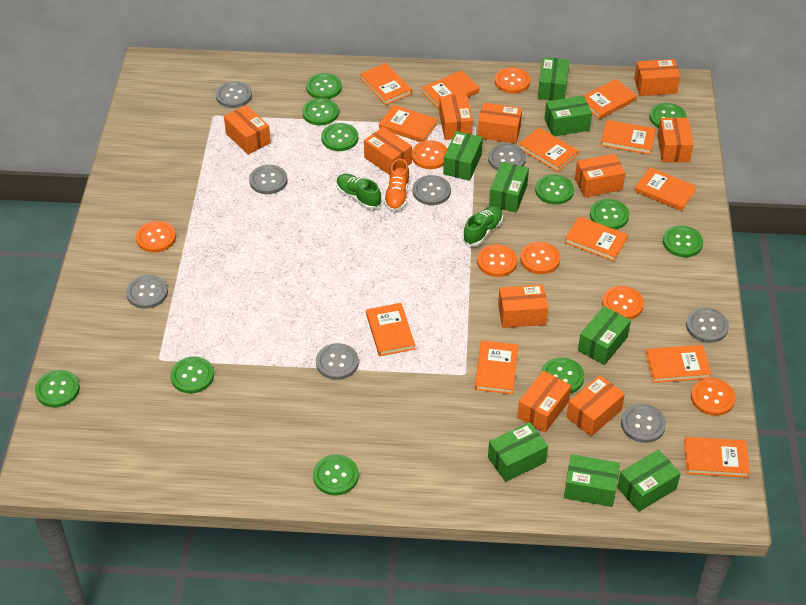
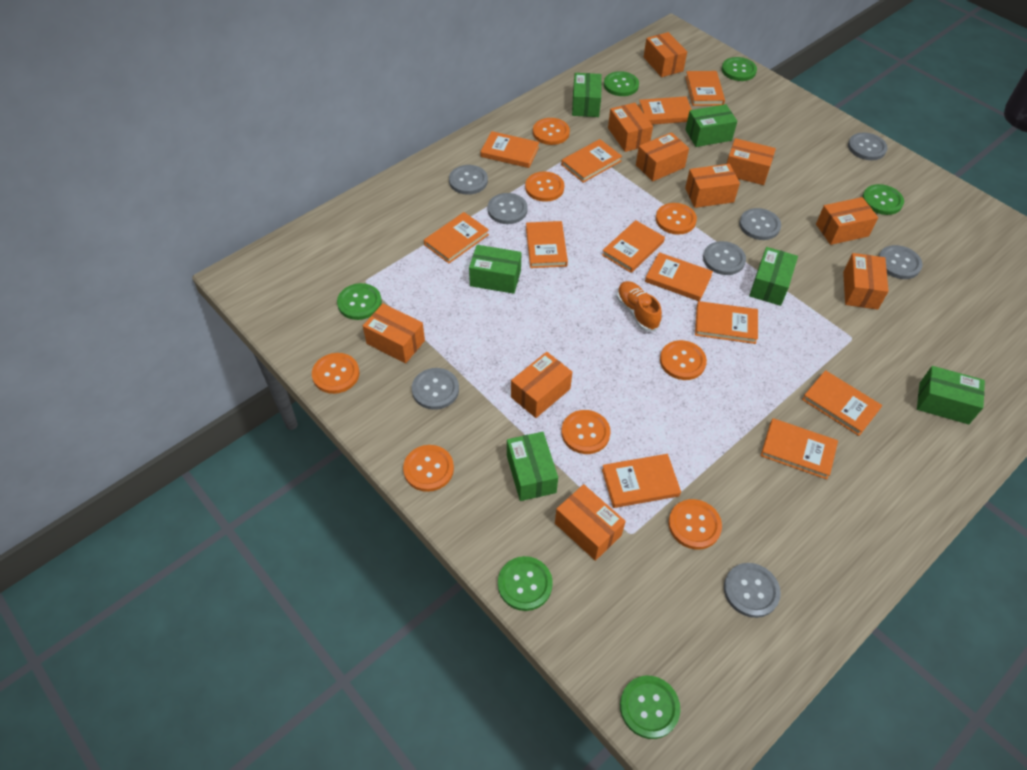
green box: 8 -> 6
green button: 11 -> 6
green shoe: 2 -> 0
orange button: 7 -> 8

